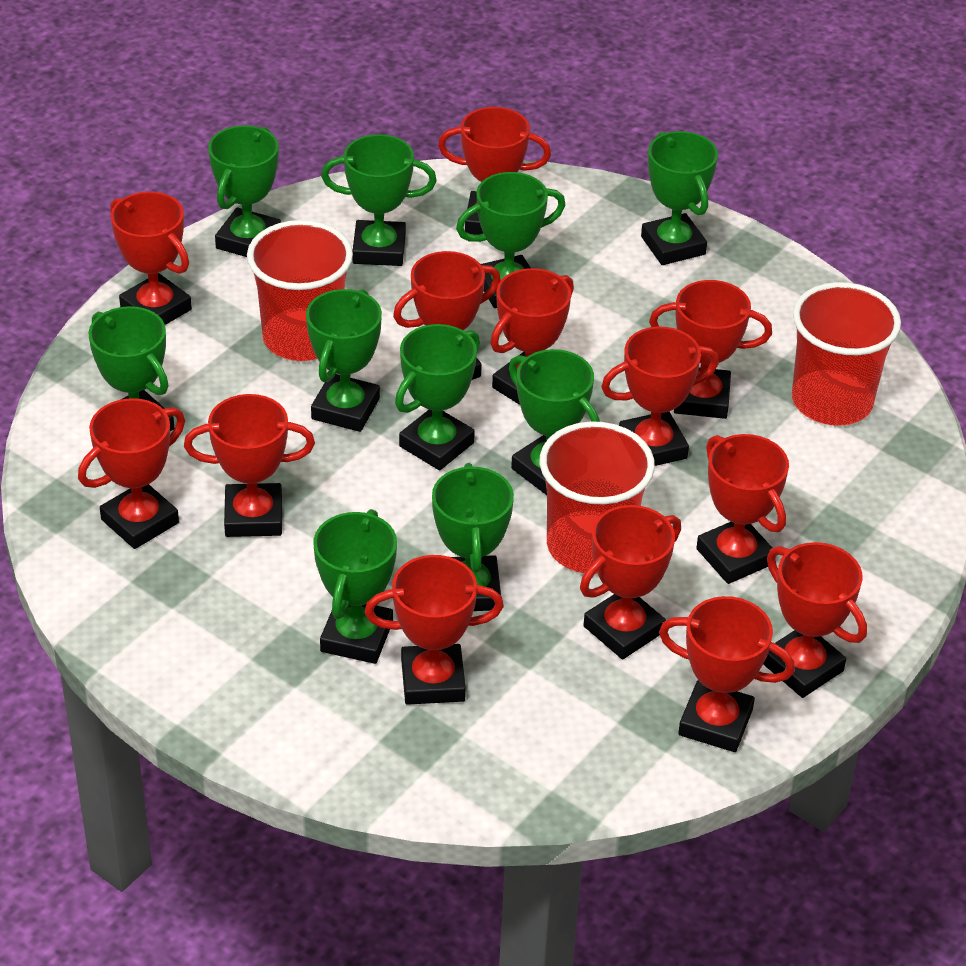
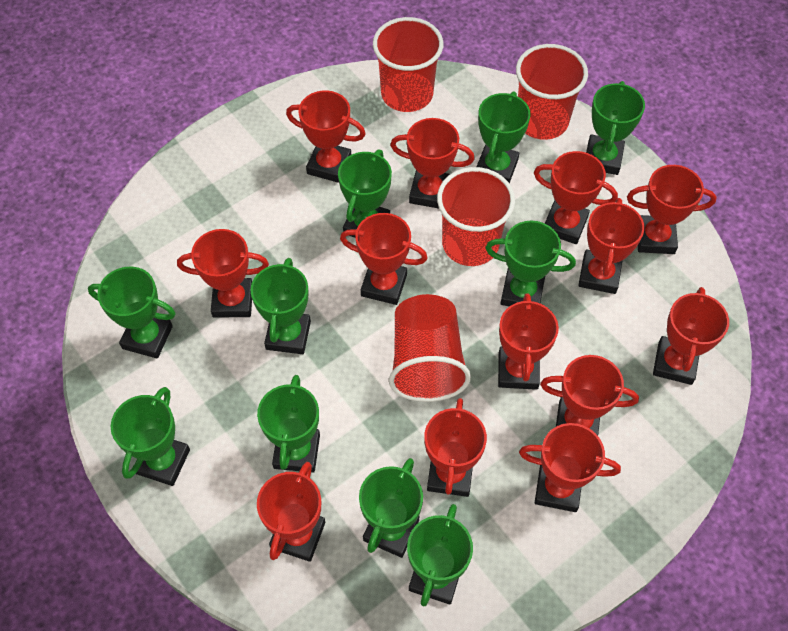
red cup: 3 -> 4

